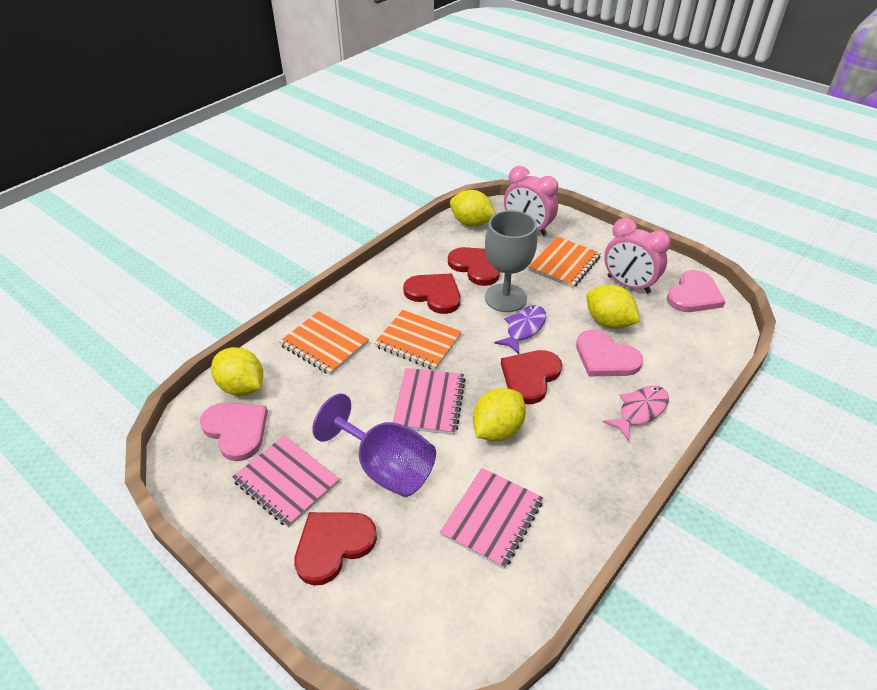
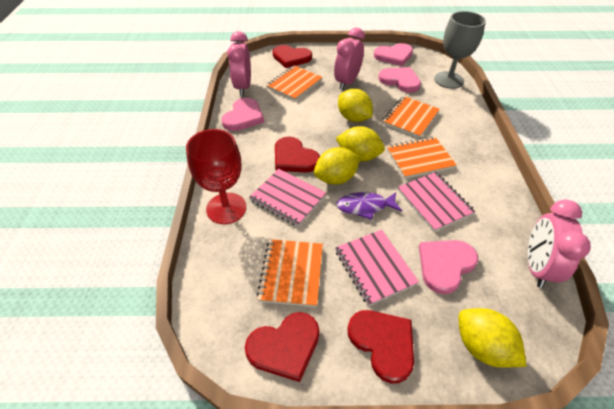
orange notebook: 3 -> 4
pink clock: 2 -> 3
pink fish: 1 -> 0
pink heart: 3 -> 4
purple goblet: 1 -> 0
red goblet: 0 -> 1

